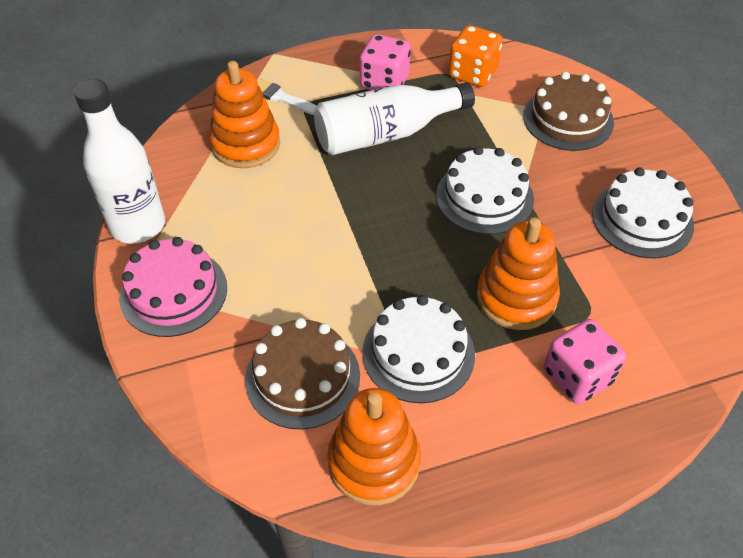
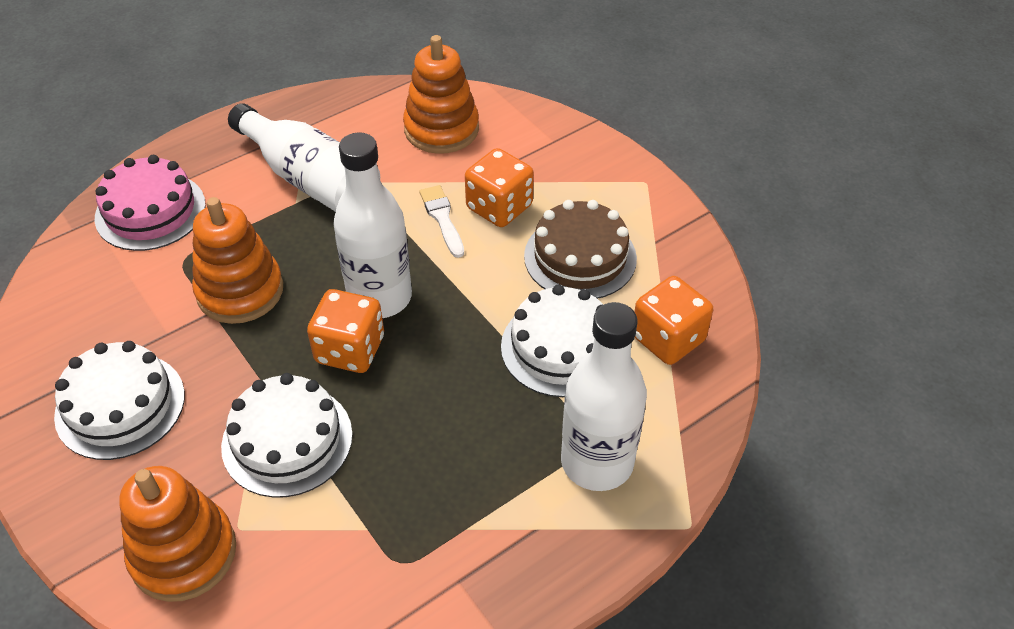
brown cake: 2 -> 1
orange dice: 1 -> 3
pink dice: 2 -> 0
white bottle: 2 -> 3

